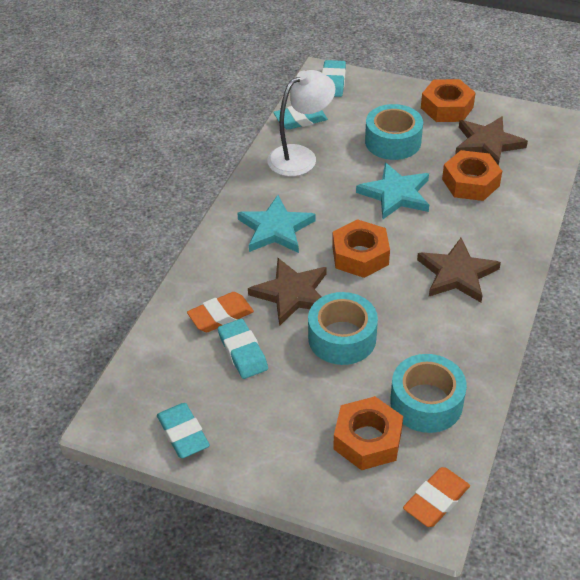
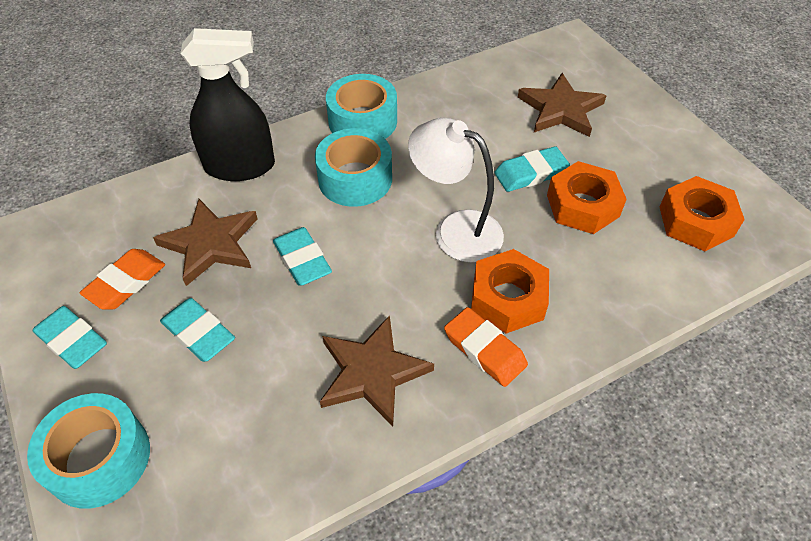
black spray bottle: 0 -> 1
orange nut: 4 -> 3
turquoise star: 2 -> 0

